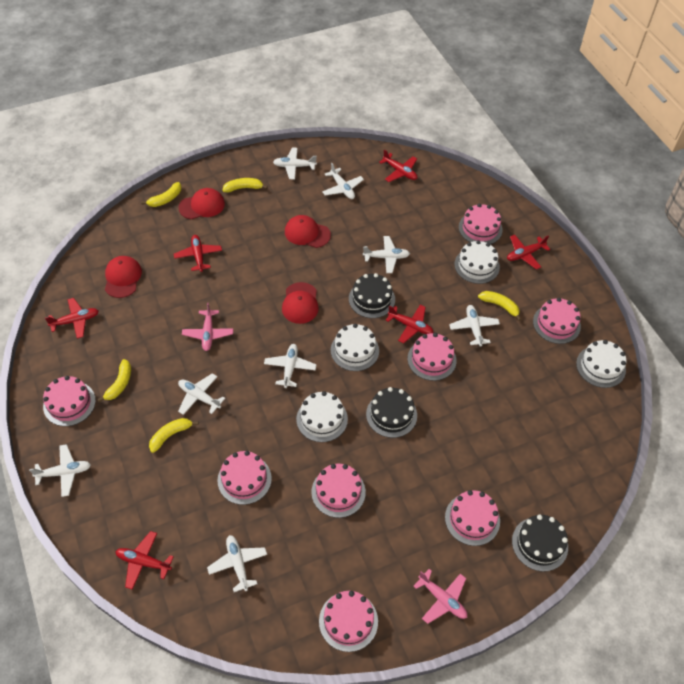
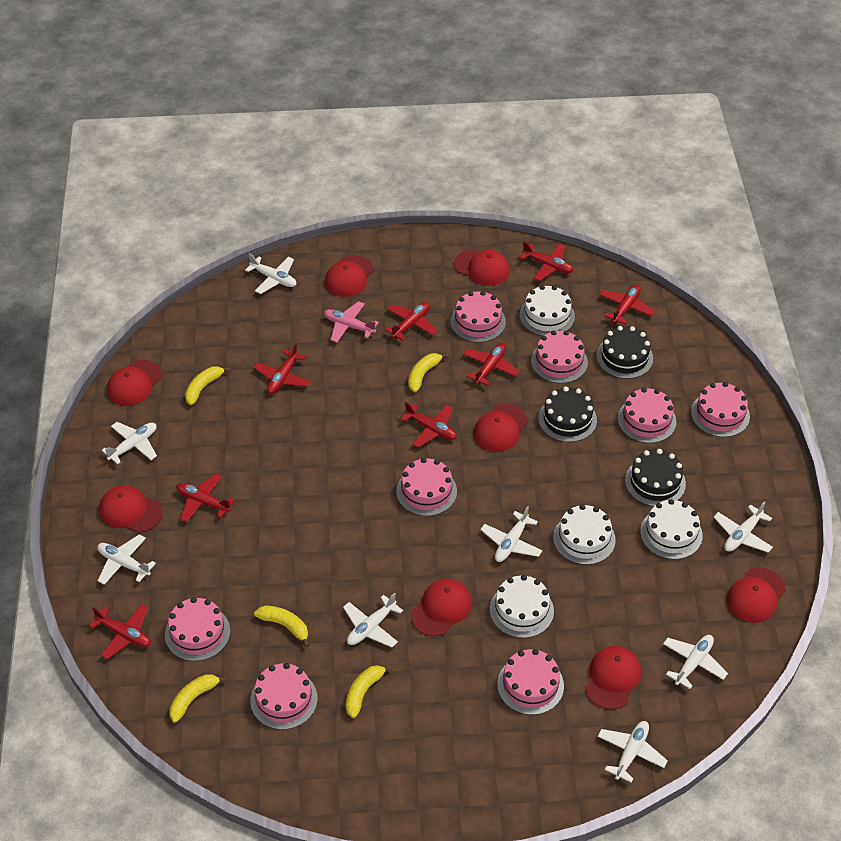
pink plane: 2 -> 1
red cap: 4 -> 8
red plane: 6 -> 8

